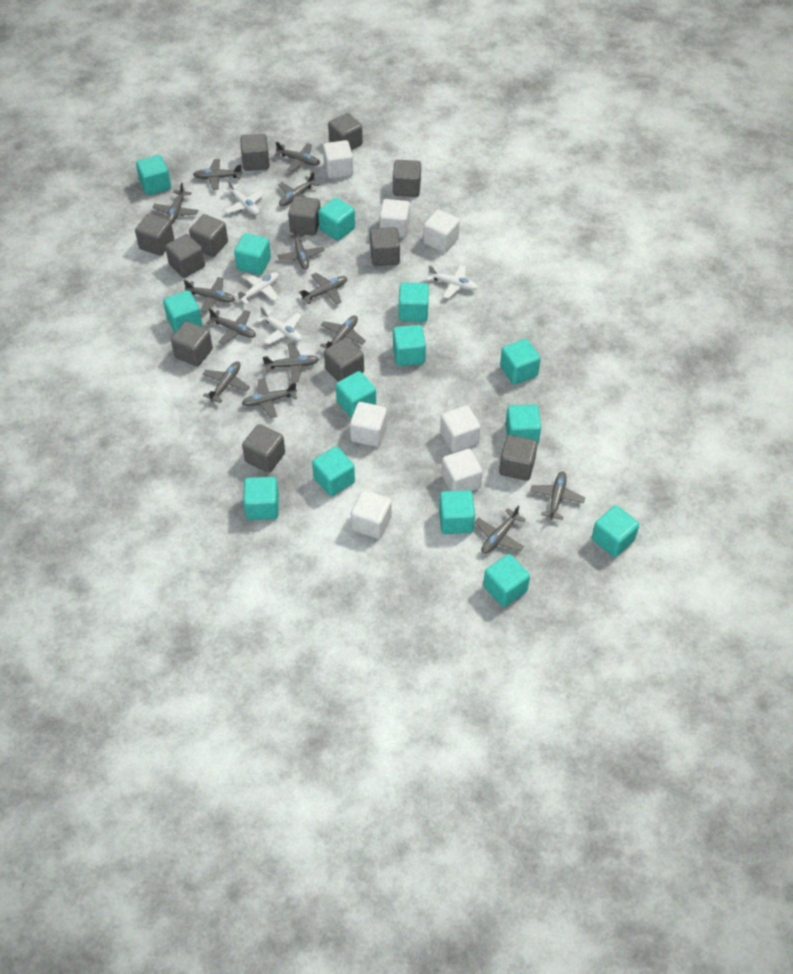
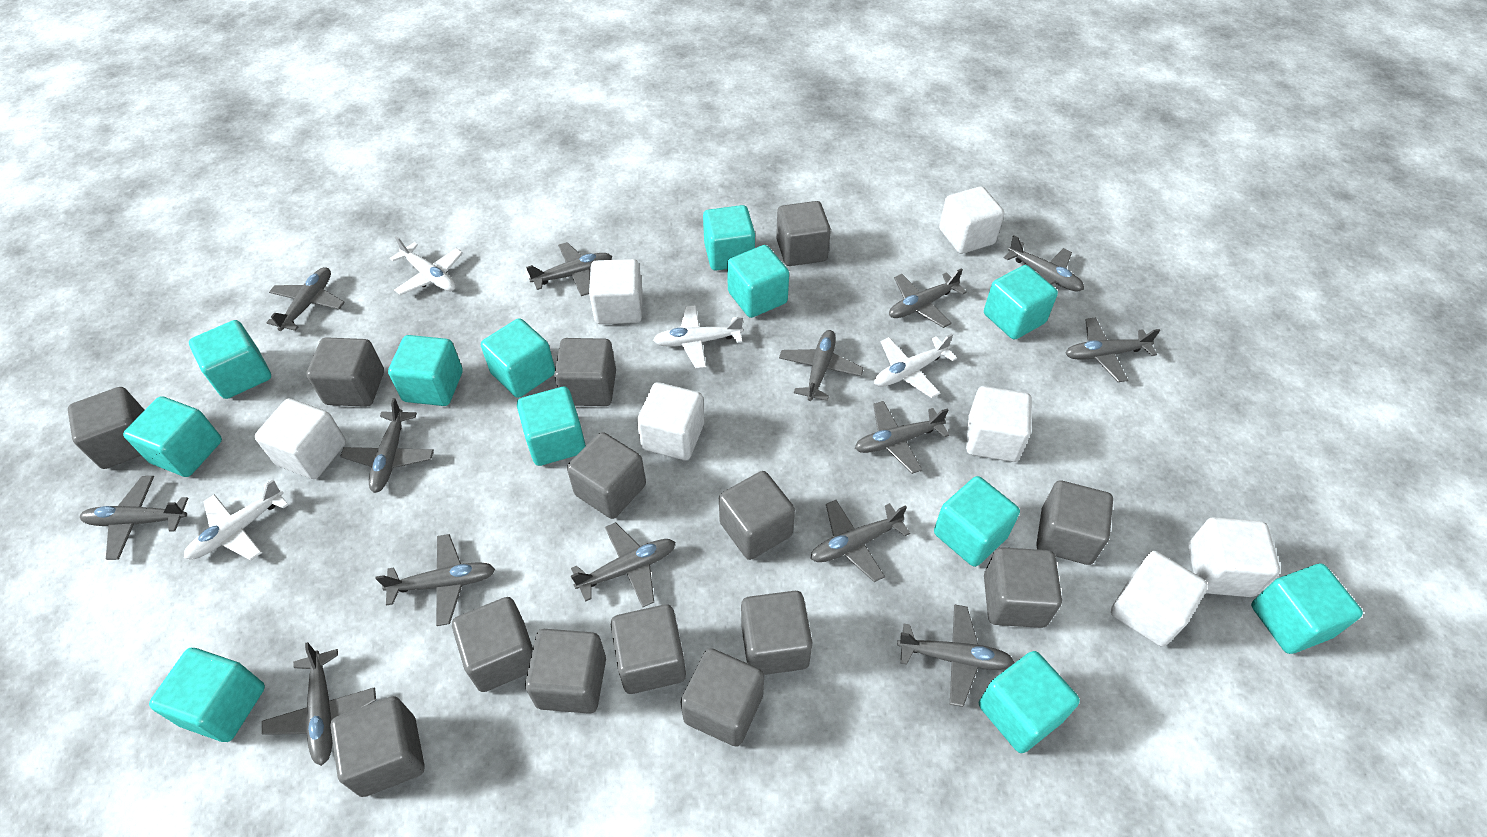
grey cube: 12 -> 14
turquoise cube: 14 -> 12

